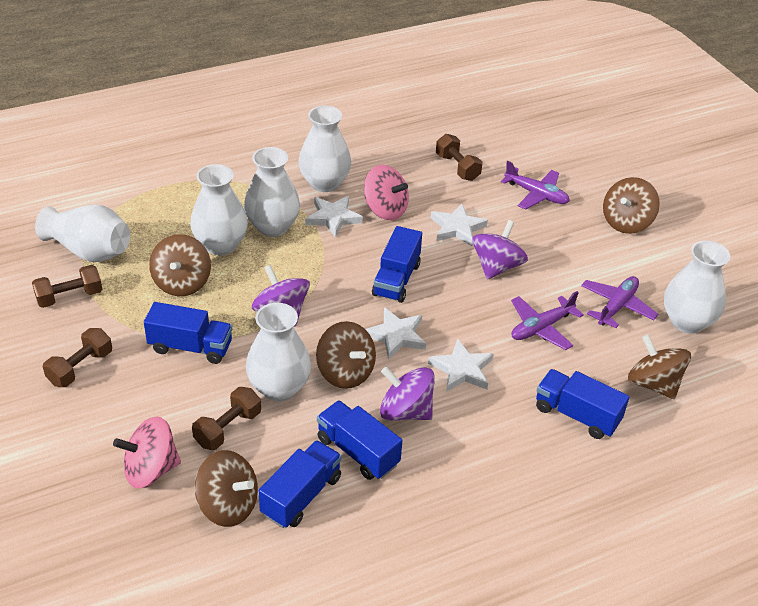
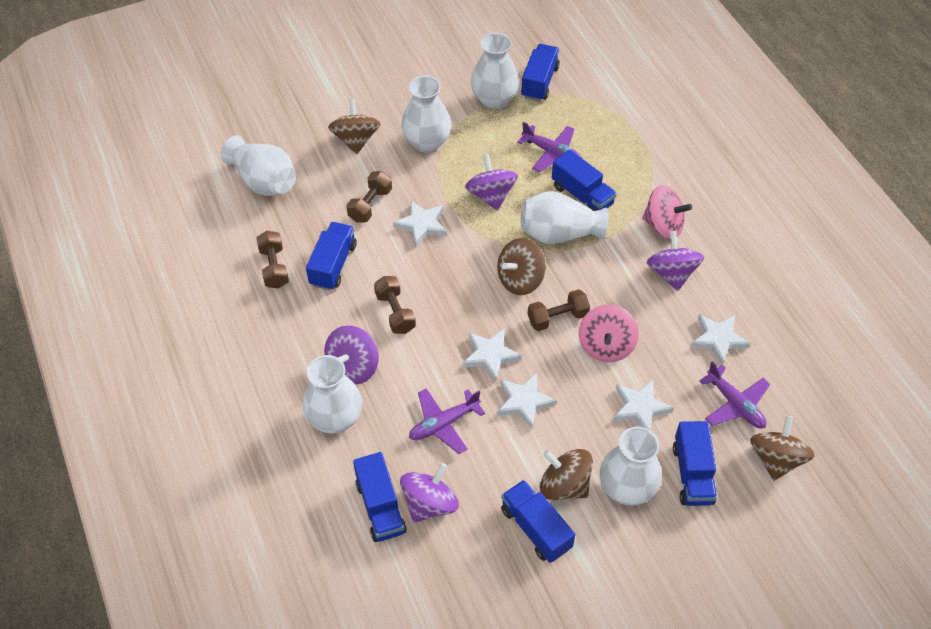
blue truck: 5 -> 6
brown spinning top: 5 -> 4
purple spinning top: 3 -> 4
white star: 4 -> 5

